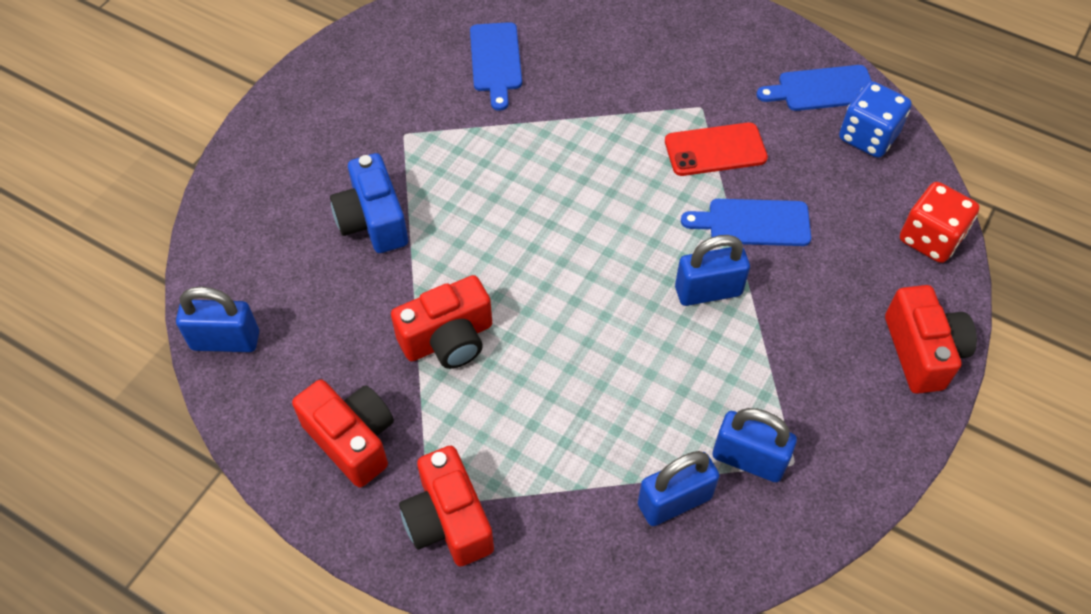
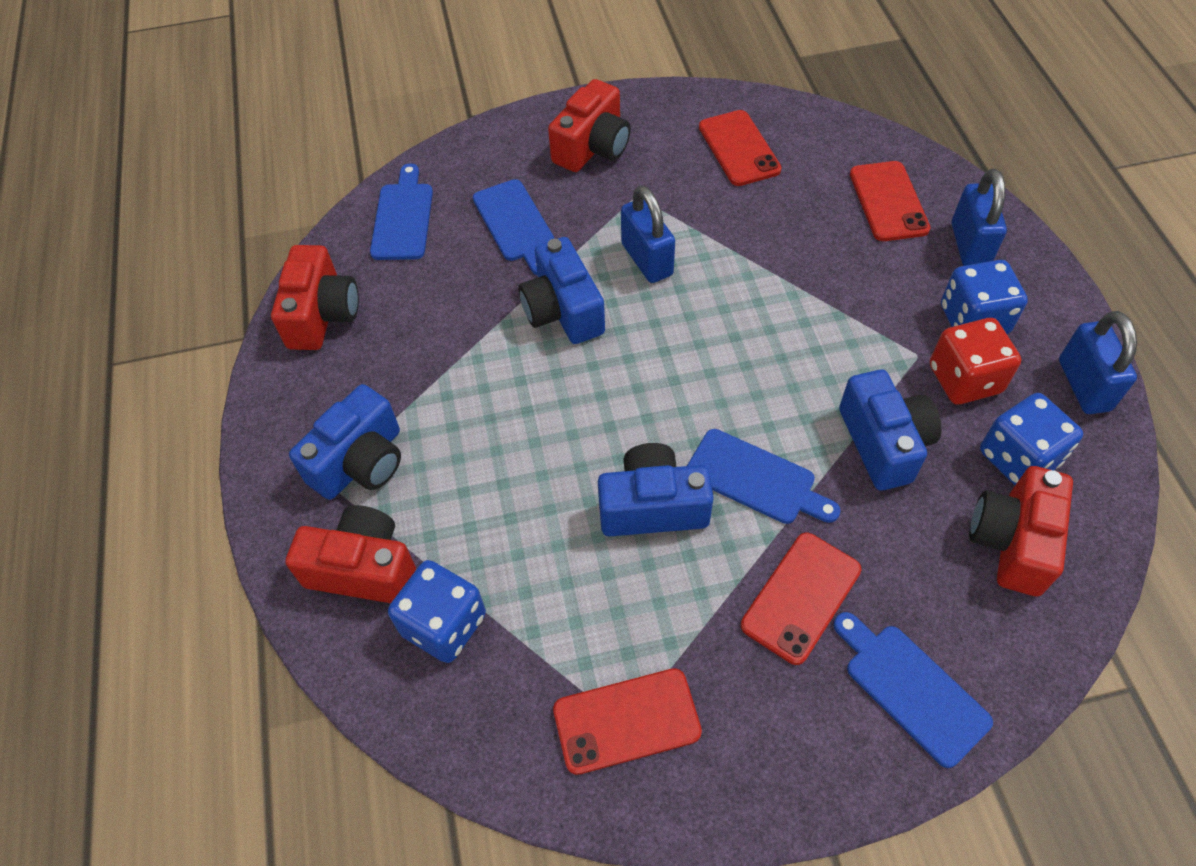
blue camera: 1 -> 4
blue cutting board: 3 -> 4
blue dice: 1 -> 3
blue padlock: 4 -> 3
red phone: 1 -> 4

